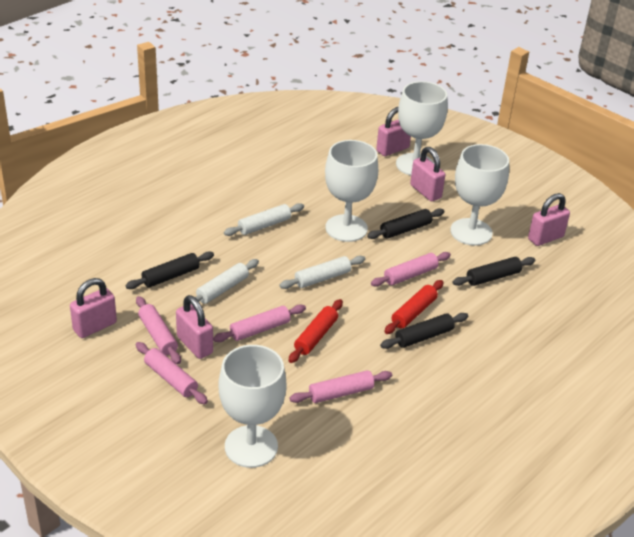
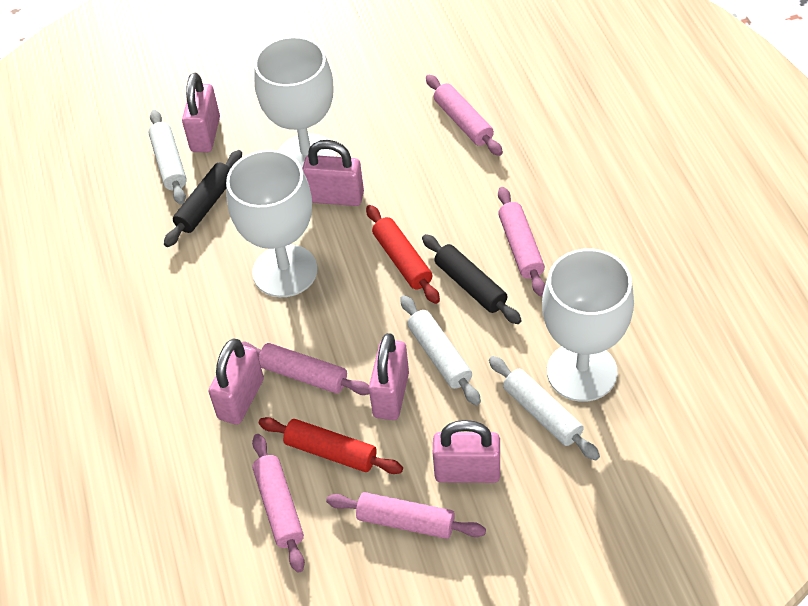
black rolling pin: 4 -> 2
white goblet: 4 -> 3

